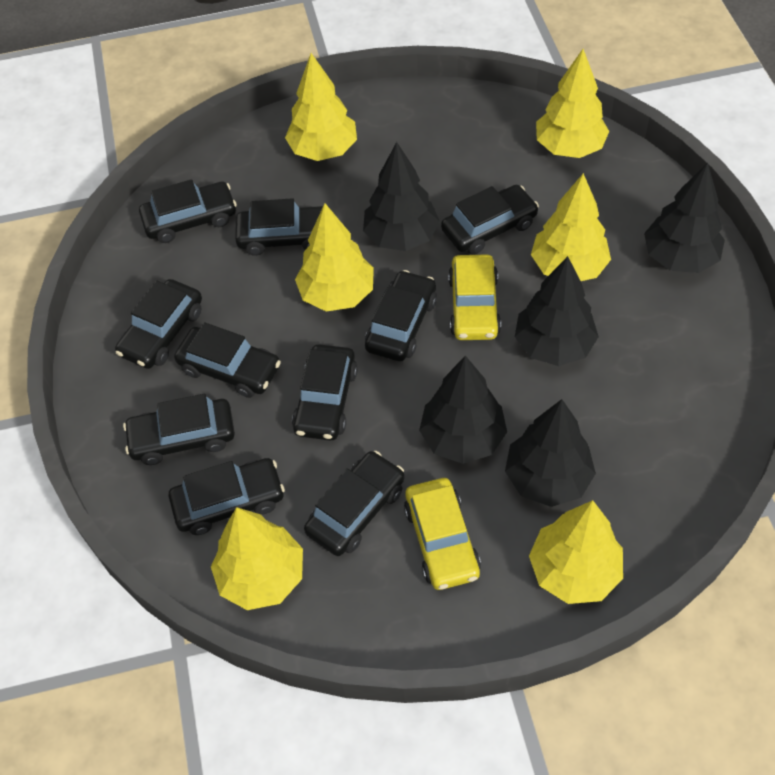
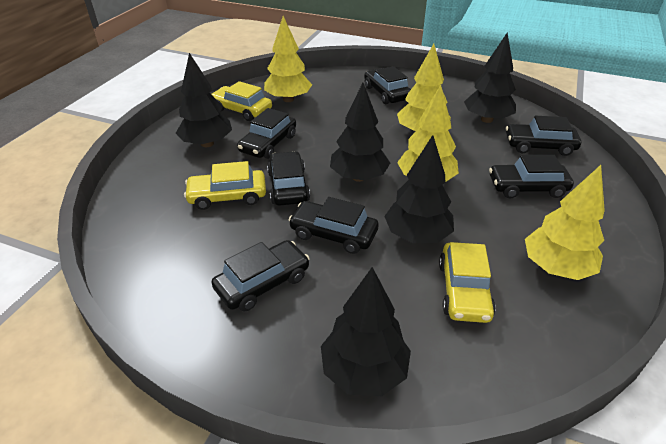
black car: 10 -> 7
yellow car: 2 -> 3
yellow tree: 6 -> 4

